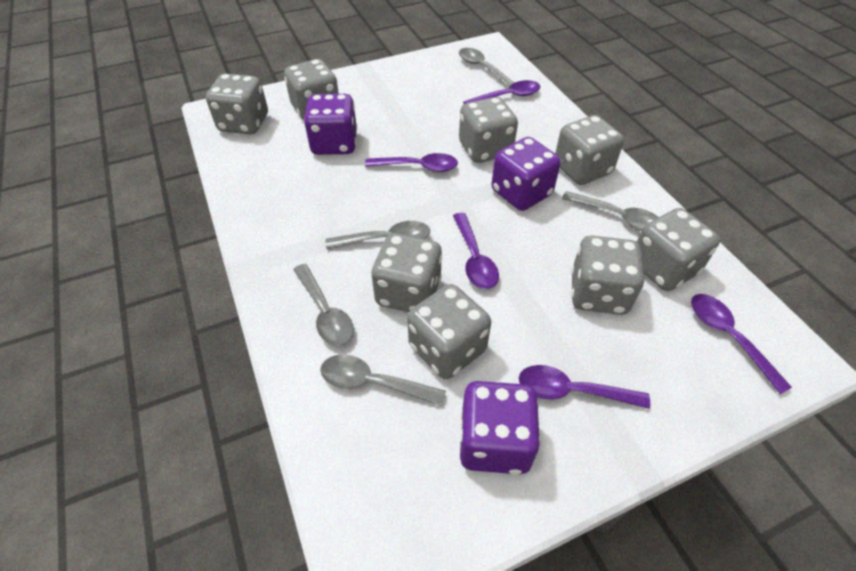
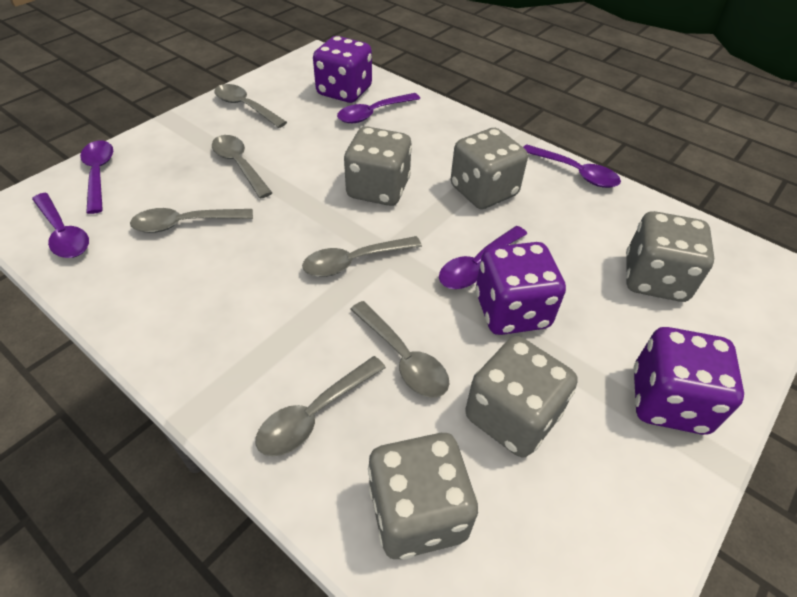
grey dice: 8 -> 5
grey spoon: 5 -> 6

